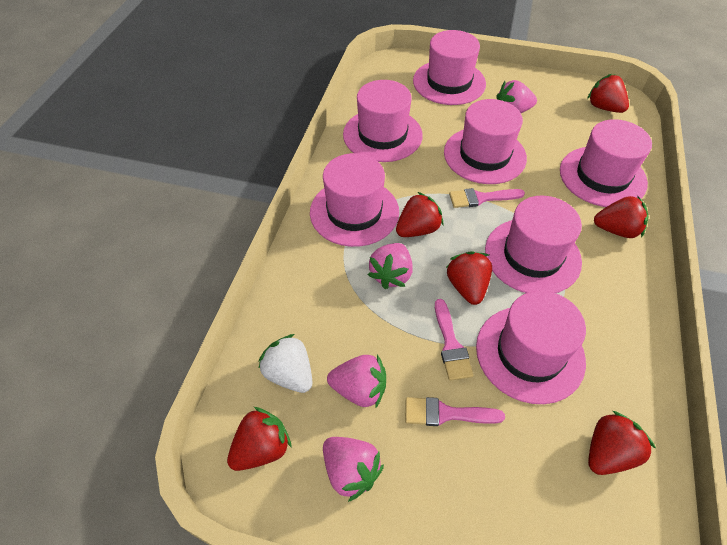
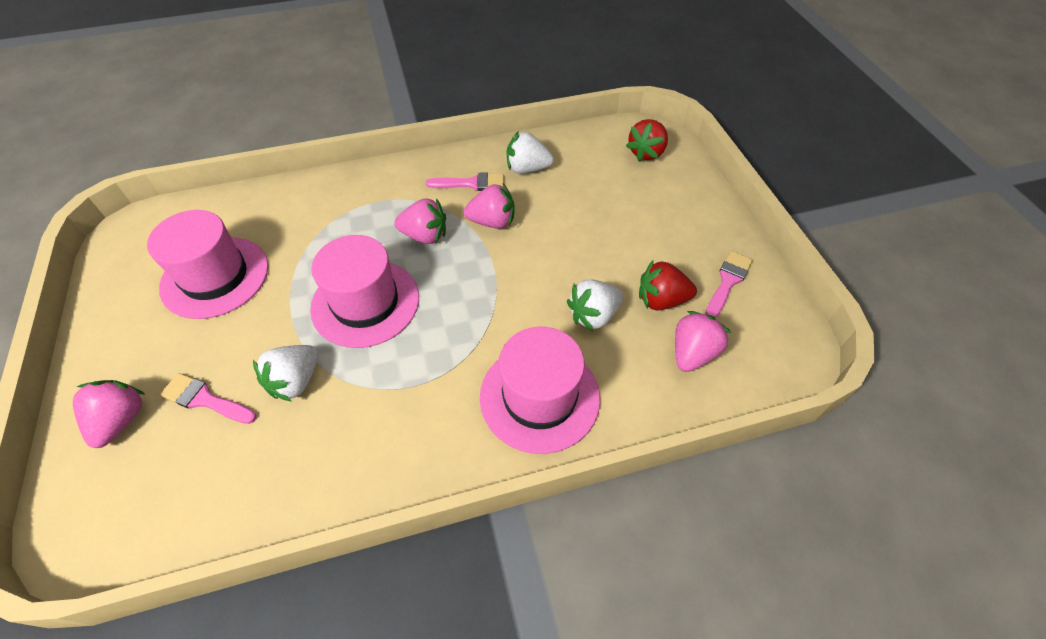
pink hat: 7 -> 3
red strawberry: 6 -> 2
white strawberry: 1 -> 3

